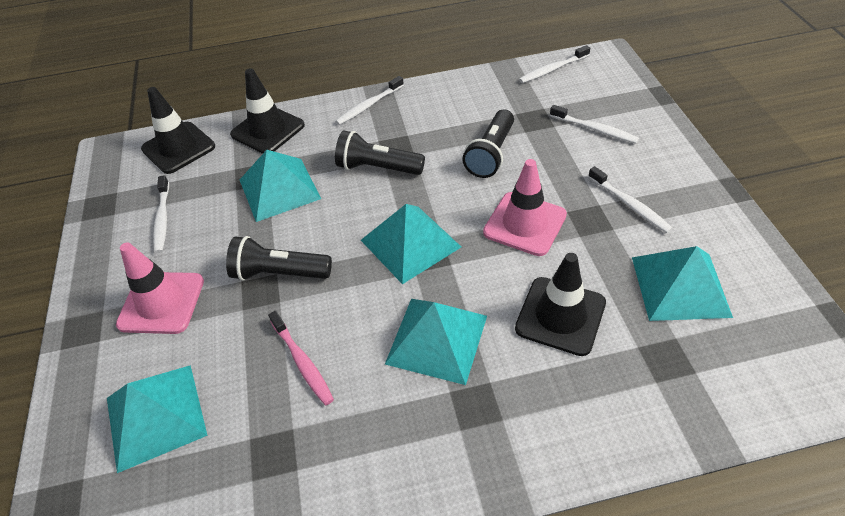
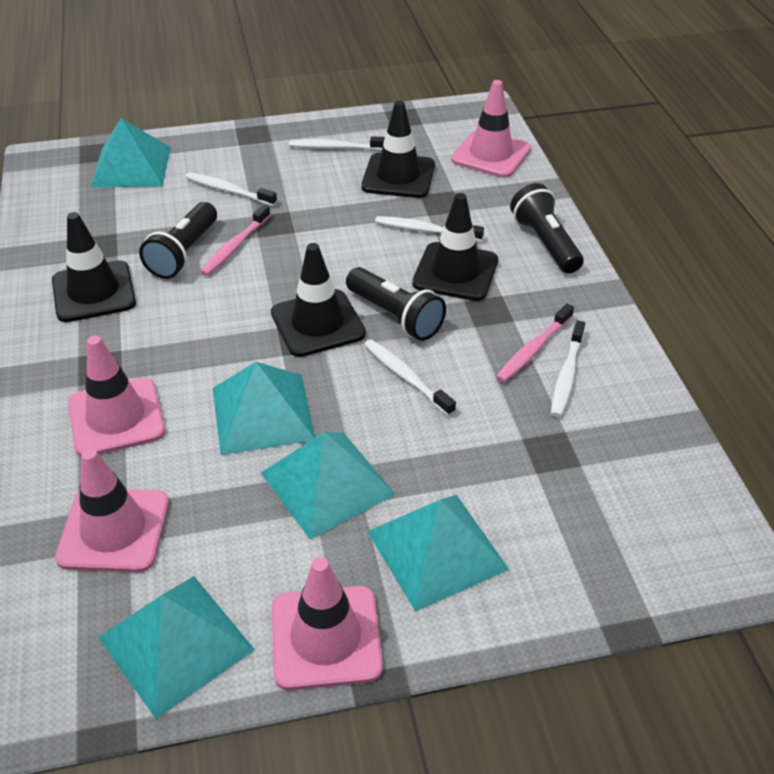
black traffic cone: 3 -> 4
pink toothbrush: 1 -> 2
pink traffic cone: 2 -> 4

